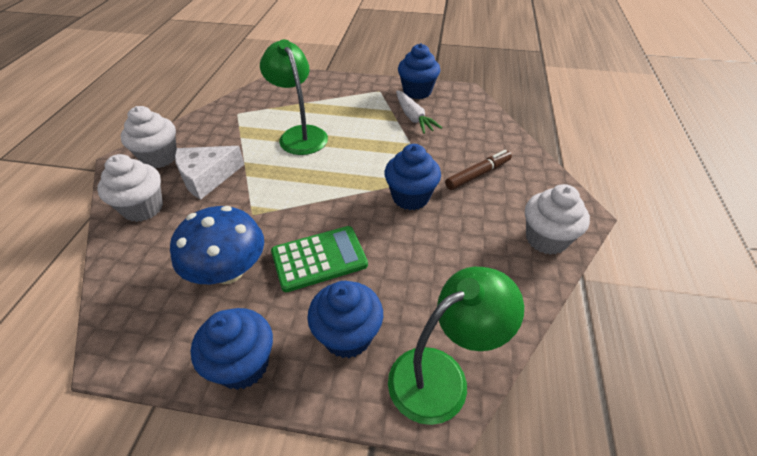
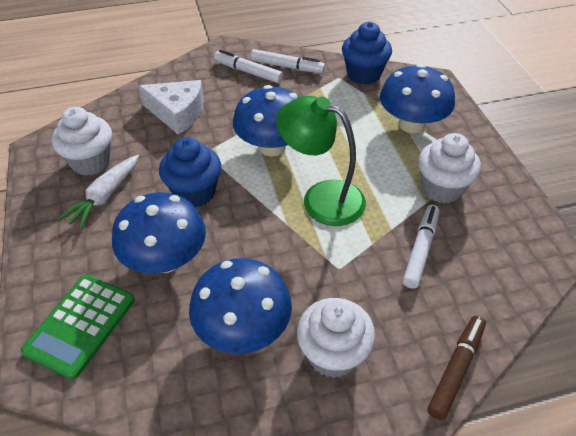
blue cupcake: 4 -> 2
blue mushroom: 1 -> 4
green lamp: 2 -> 1
white marker: 0 -> 3

